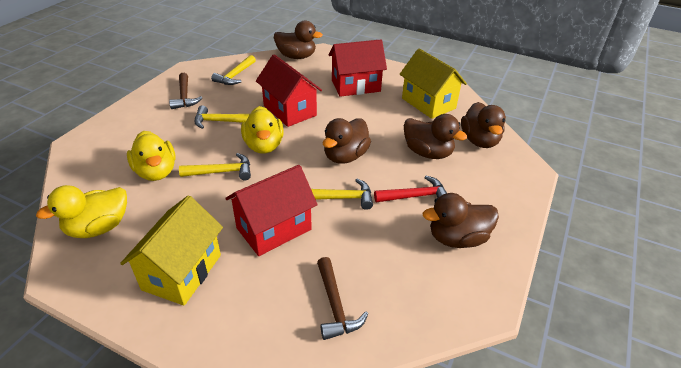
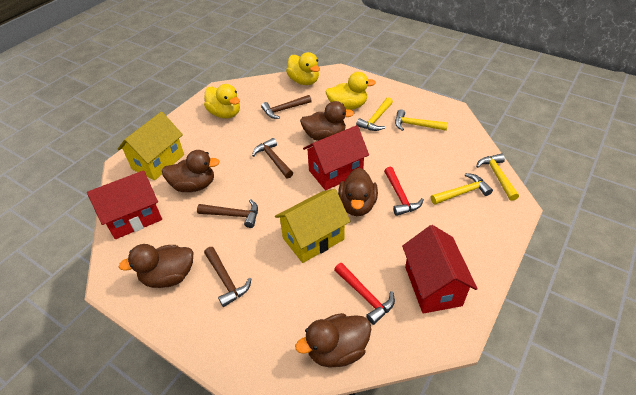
brown hammer: 2 -> 4
red hammer: 1 -> 2

